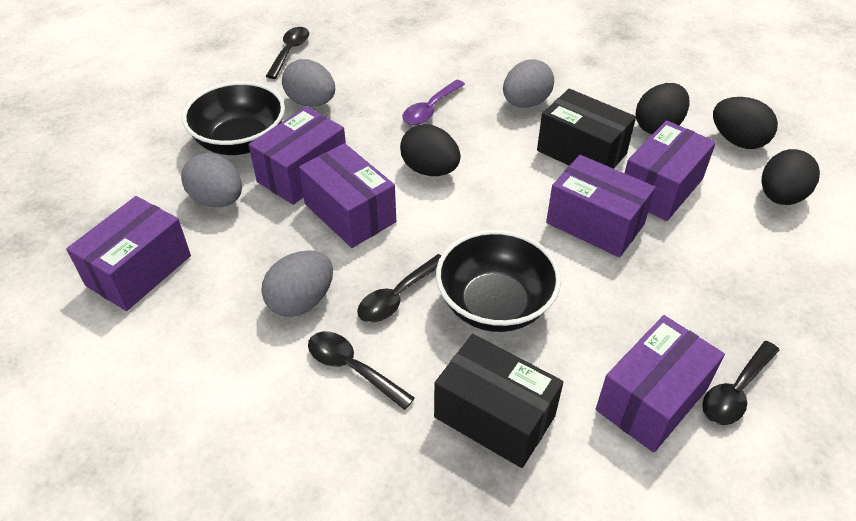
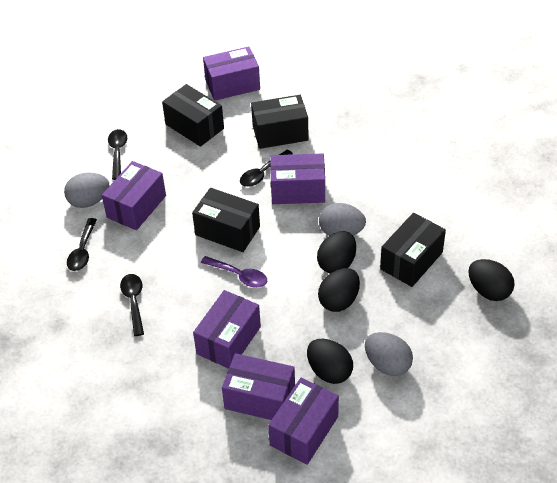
black bowl: 2 -> 0
black box: 2 -> 4
grey egg: 4 -> 3

